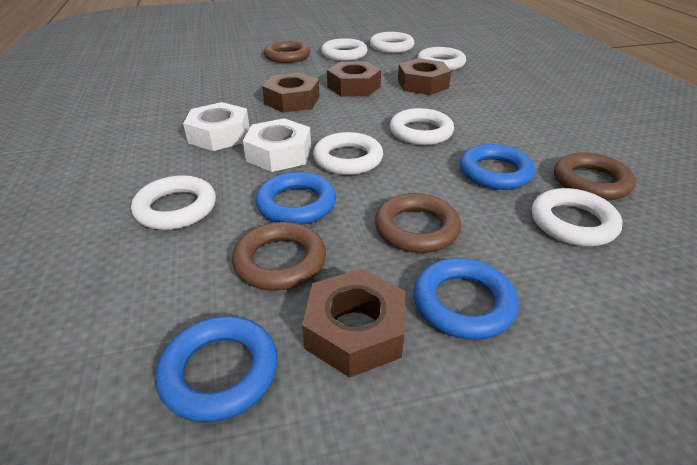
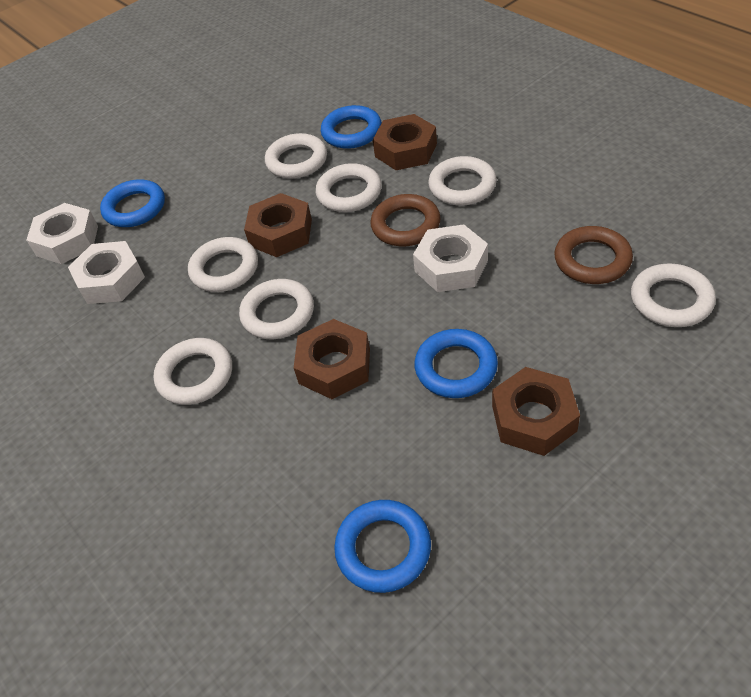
brown ring: 4 -> 2
white nut: 2 -> 3

